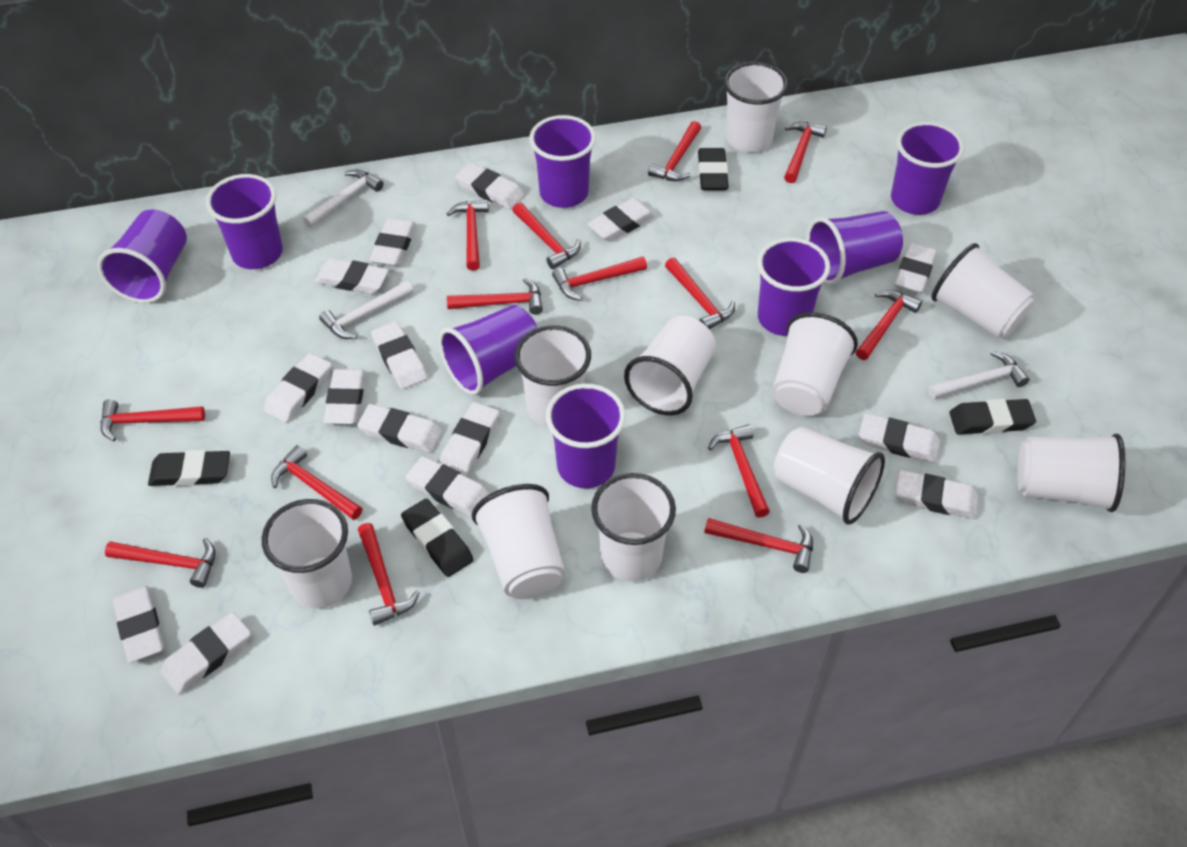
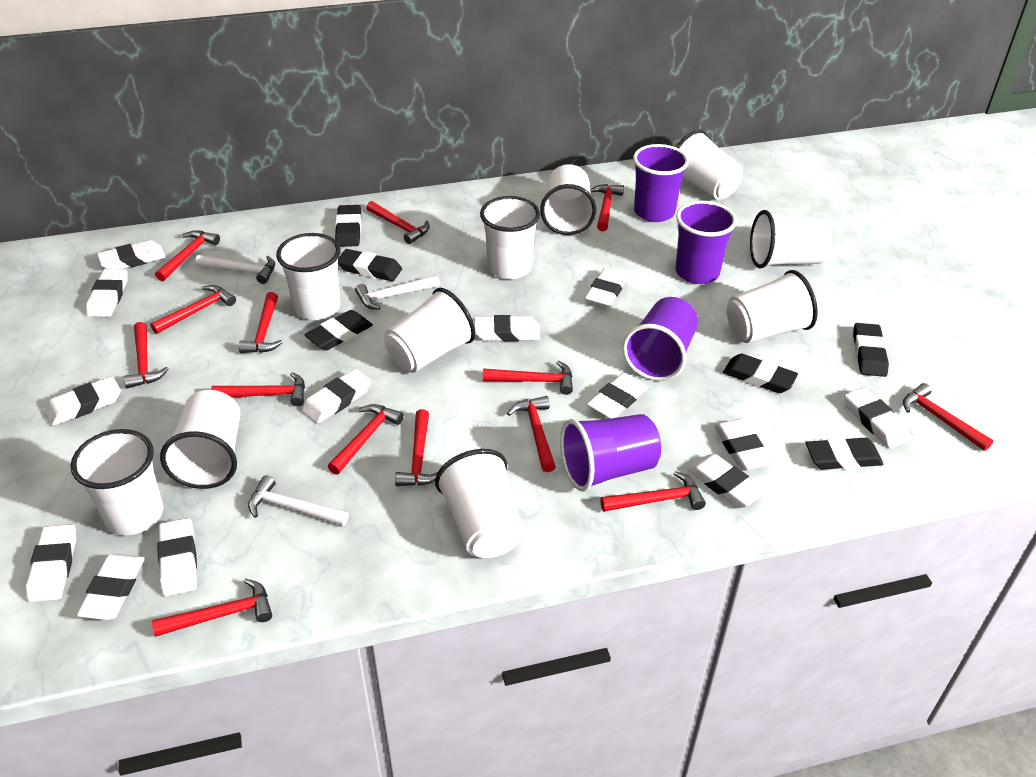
black eraser: 4 -> 6
purple cup: 8 -> 4
white eraser: 15 -> 13

